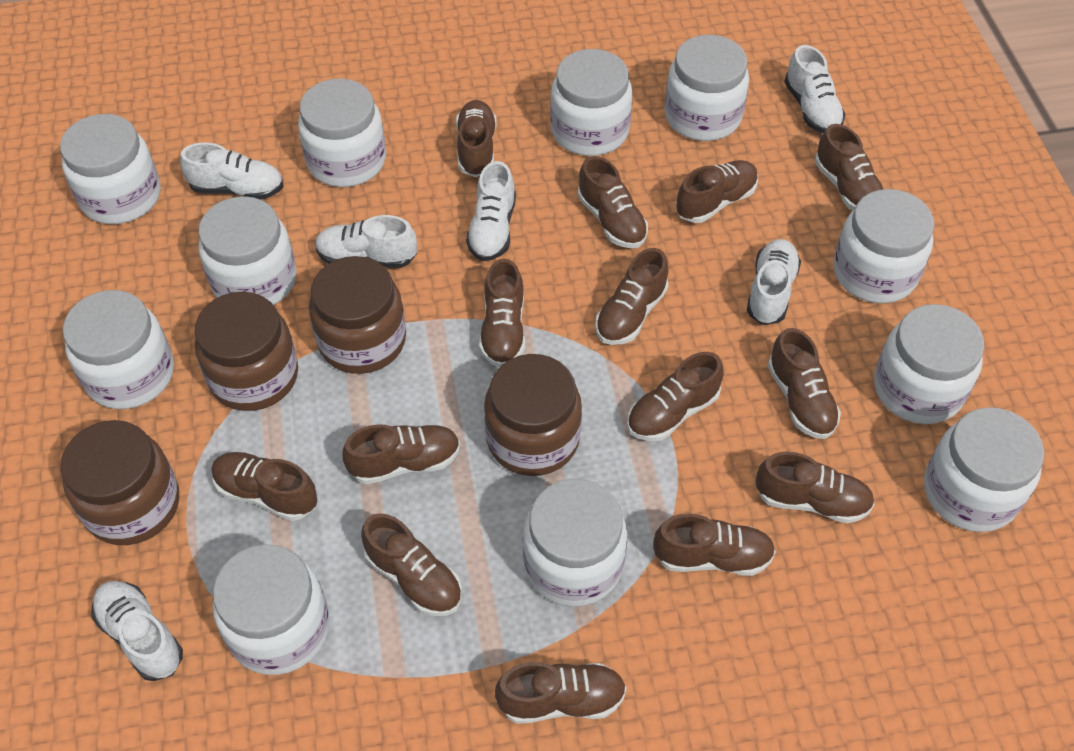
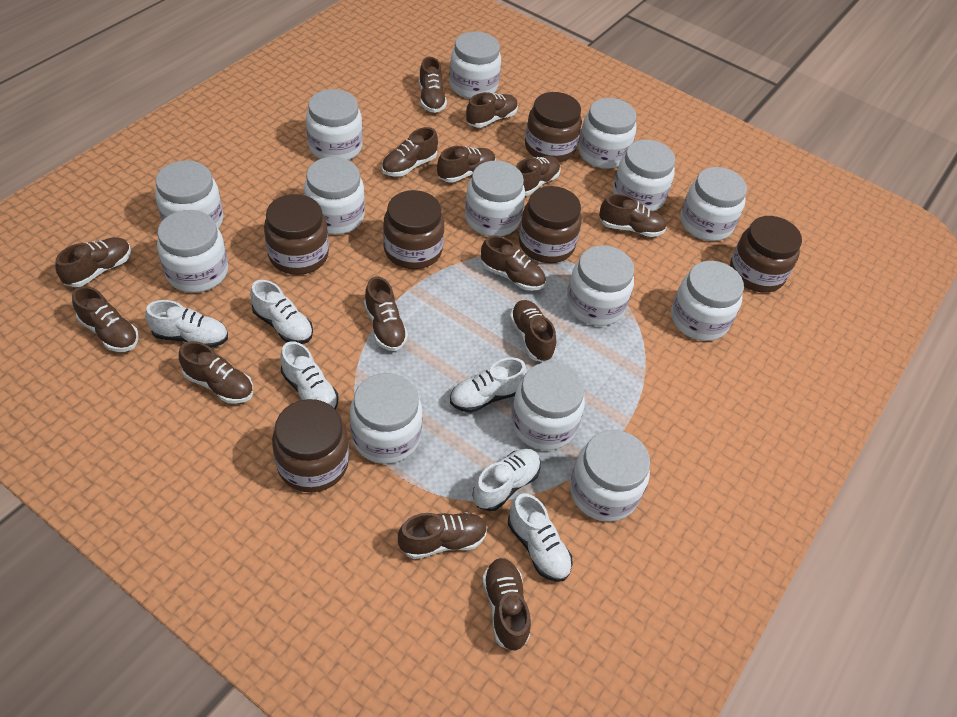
brown jar: 4 -> 6
white jar: 11 -> 14

